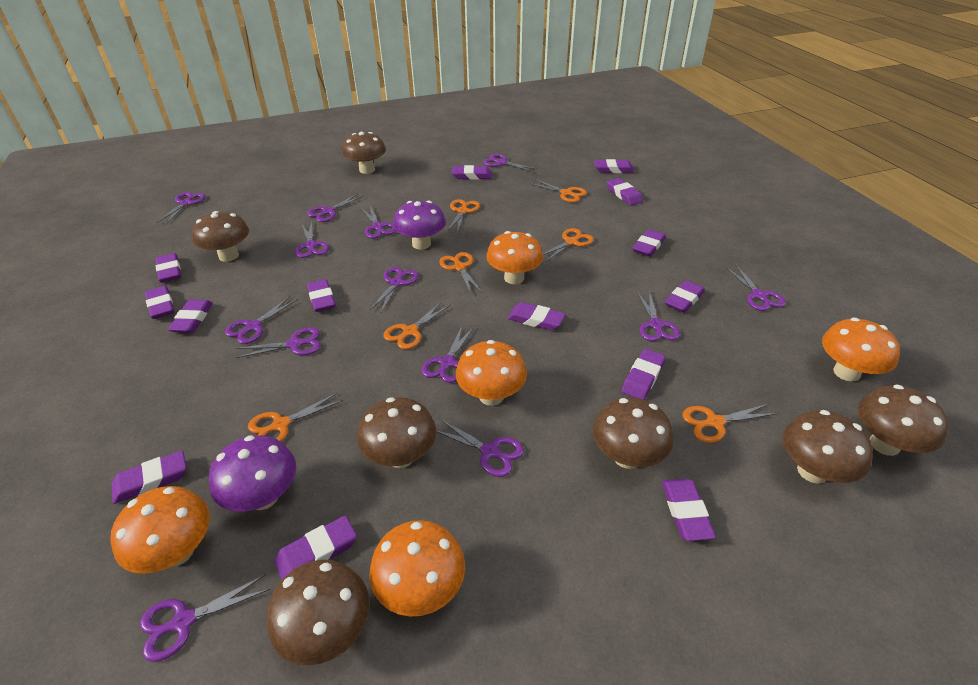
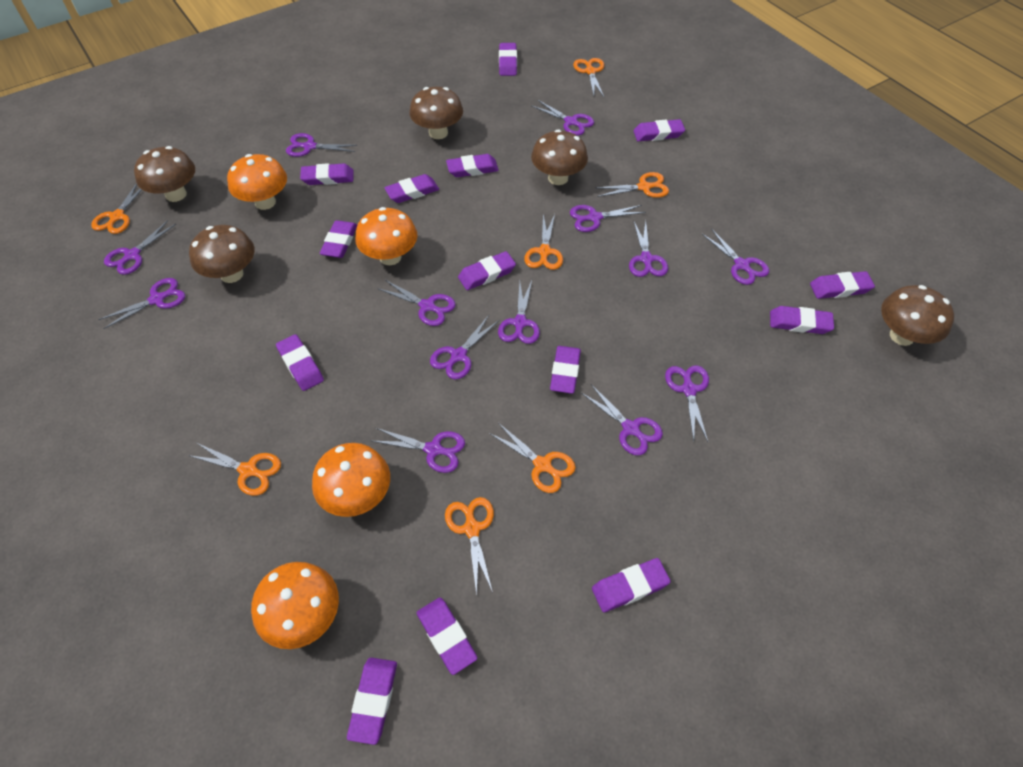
brown mushroom: 7 -> 5
orange mushroom: 5 -> 4
purple mushroom: 2 -> 0

